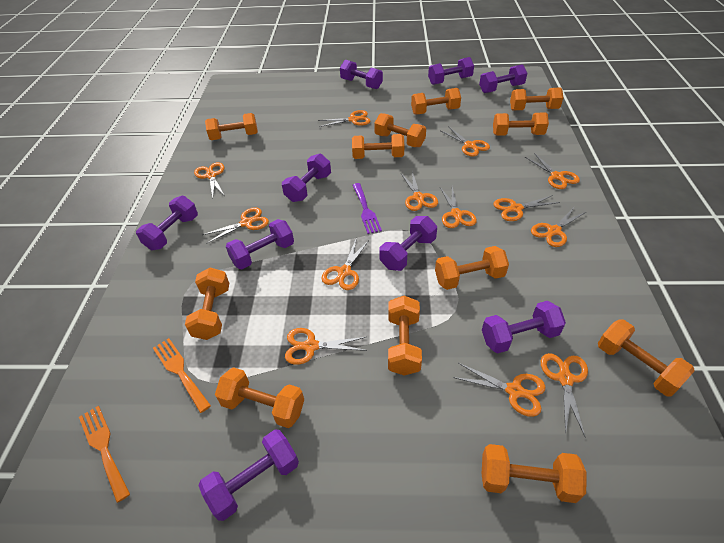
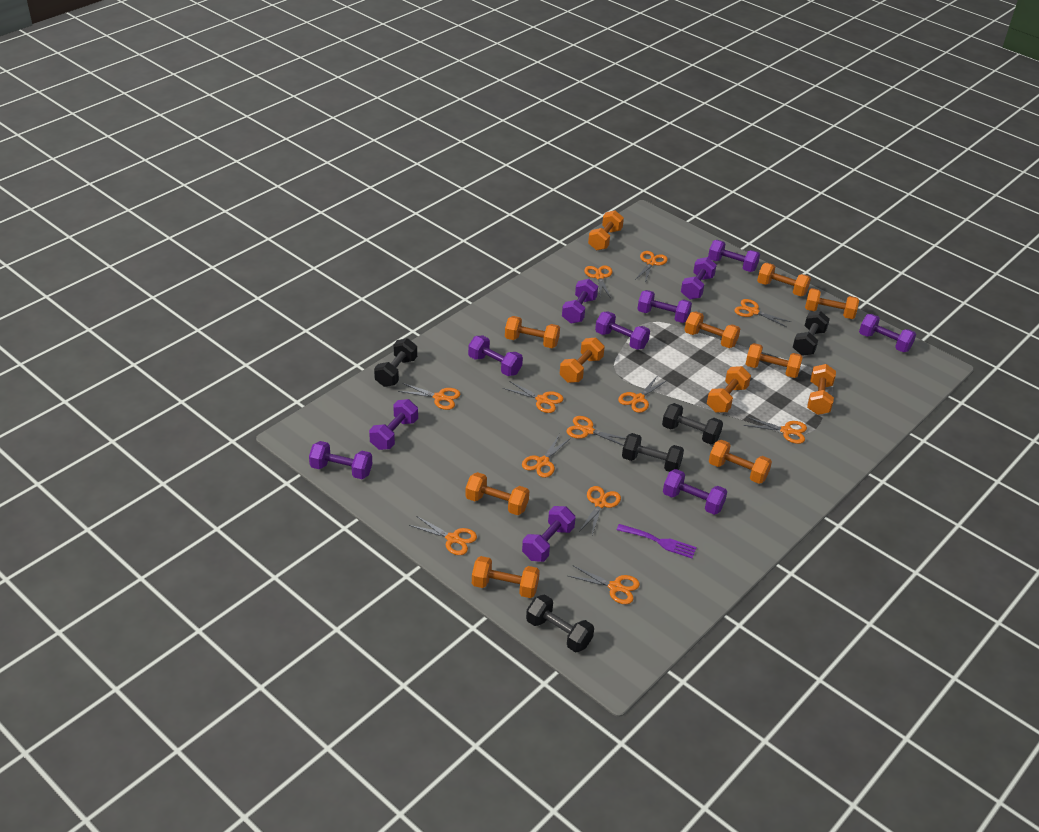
black dumbbell: 0 -> 5
orange fork: 2 -> 0
orange scissors: 13 -> 12
purple dumbbell: 9 -> 11

